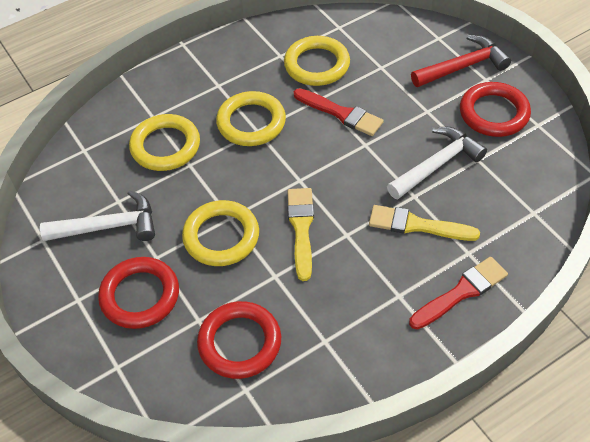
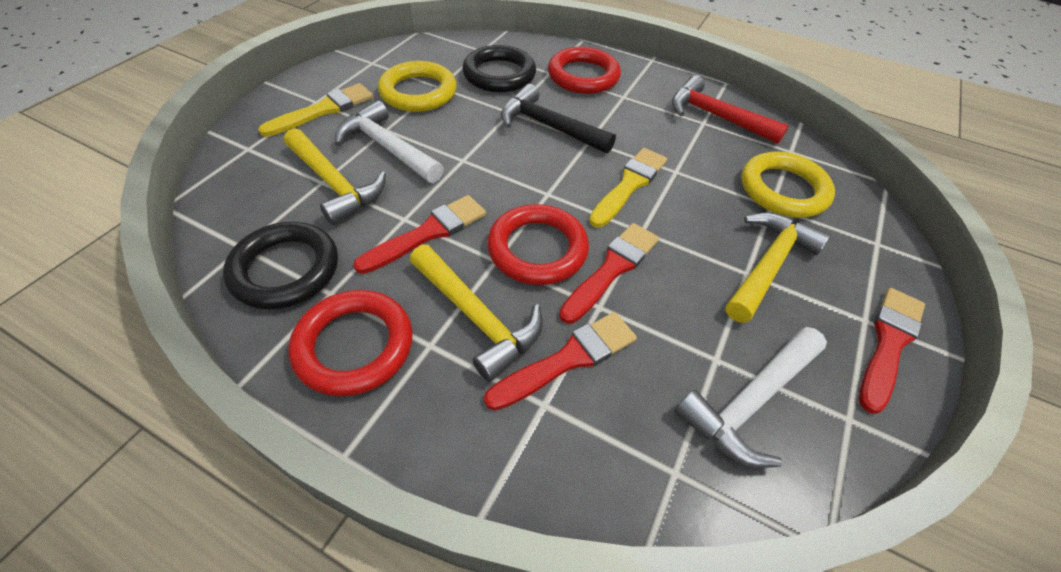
black hammer: 0 -> 1
black ring: 0 -> 2
red brush: 2 -> 4
yellow hammer: 0 -> 3
yellow ring: 4 -> 2

